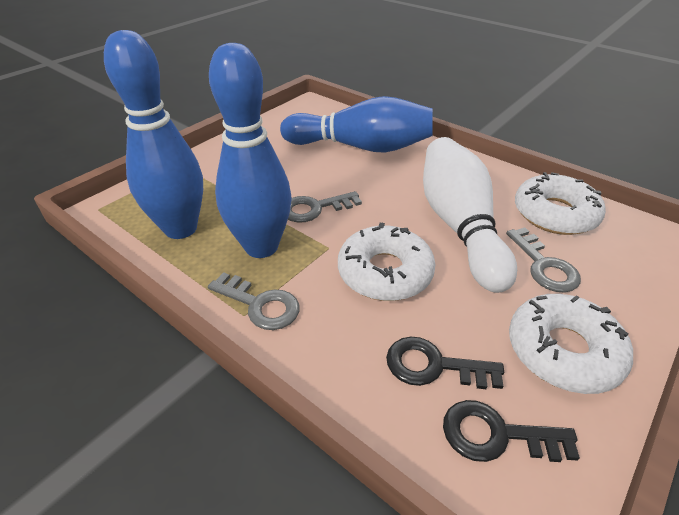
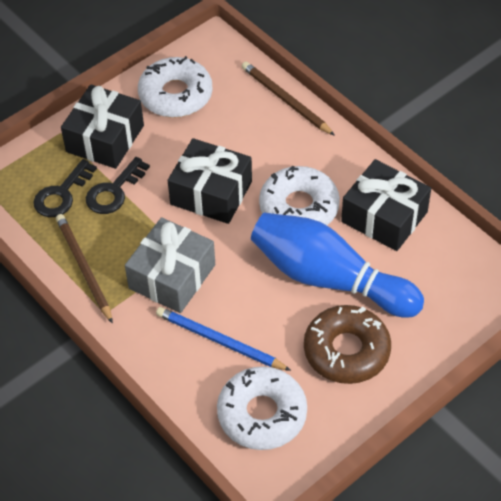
black gift: 0 -> 3
blue bowling pin: 3 -> 1
blue pencil: 0 -> 1
brown donut: 0 -> 1
brown pencil: 0 -> 2
grey gift: 0 -> 1
grey key: 3 -> 0
white bowling pin: 1 -> 0

